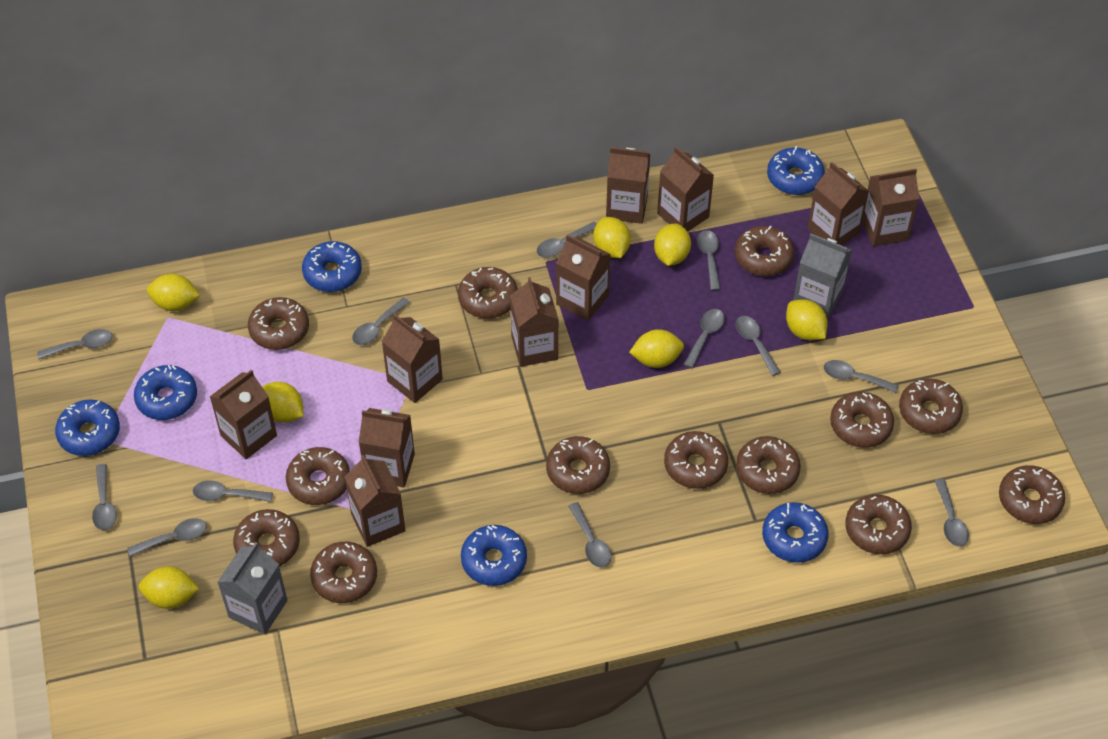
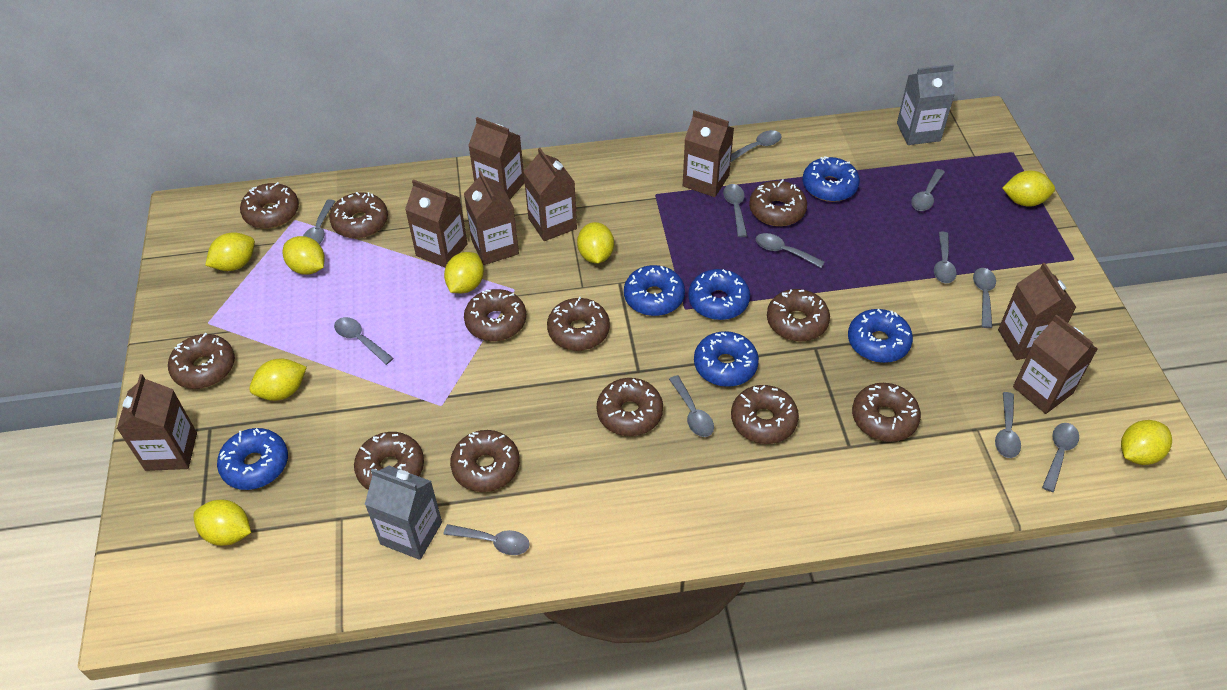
brown carton: 10 -> 8
brown donut: 13 -> 12
yellow lemon: 7 -> 8

